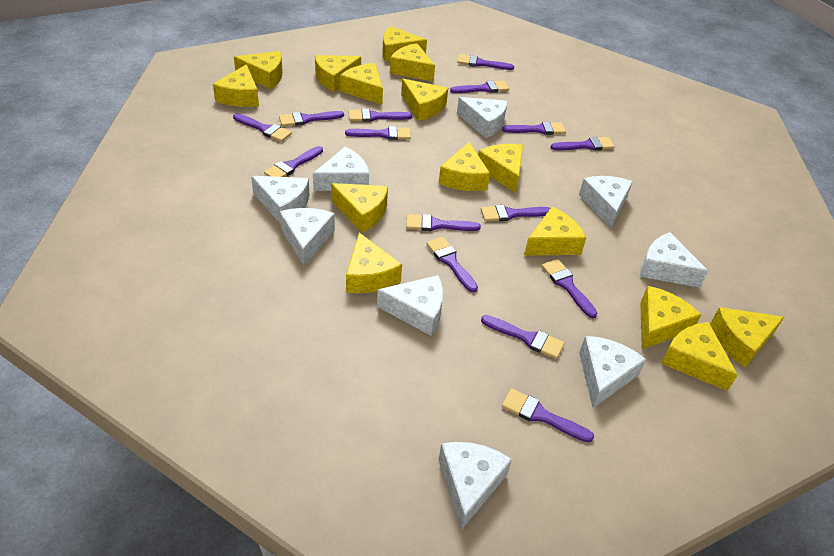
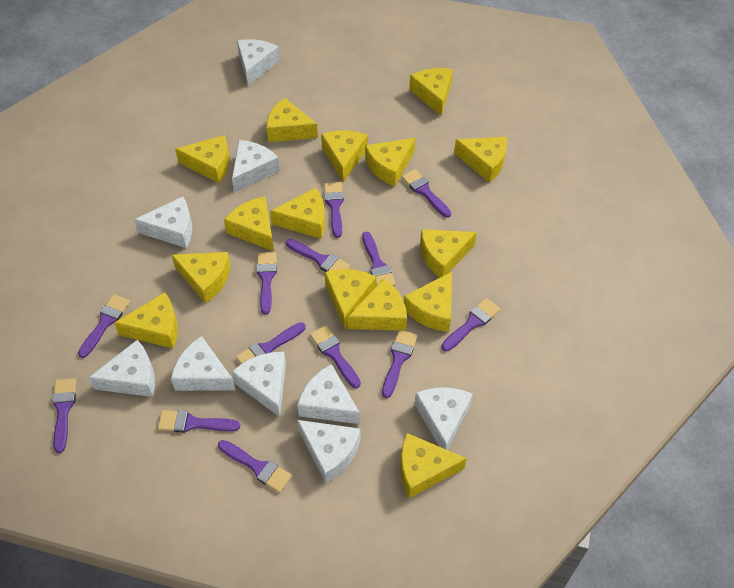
purple brush: 15 -> 13

